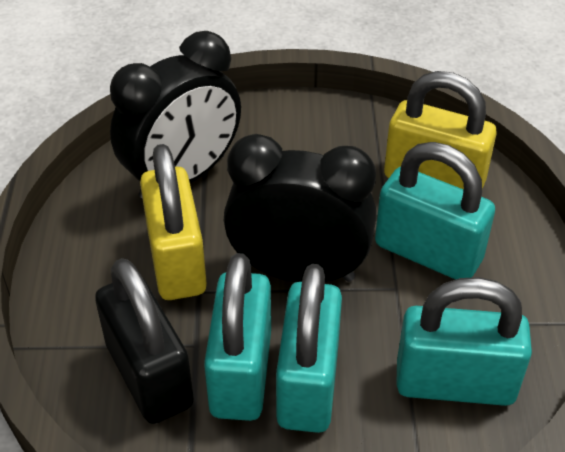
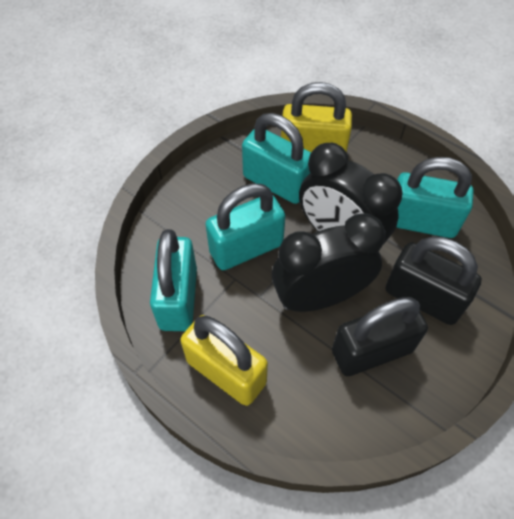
black padlock: 1 -> 2

